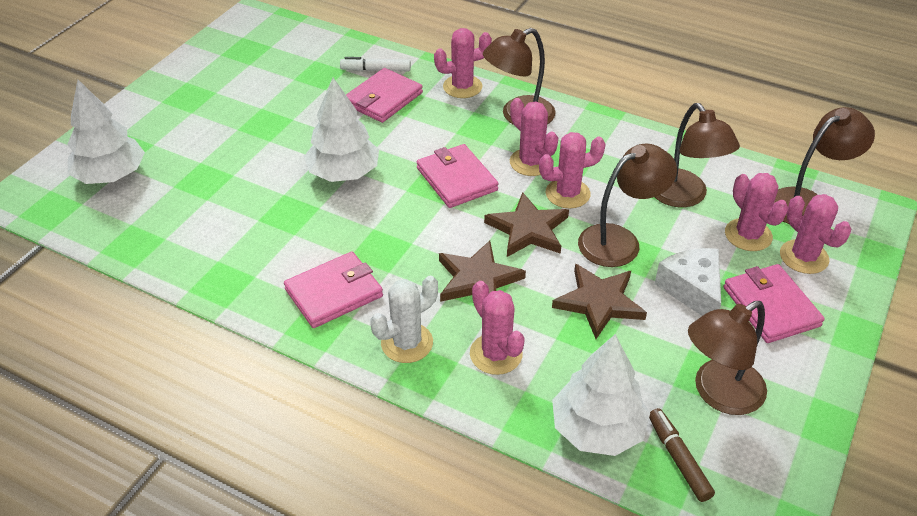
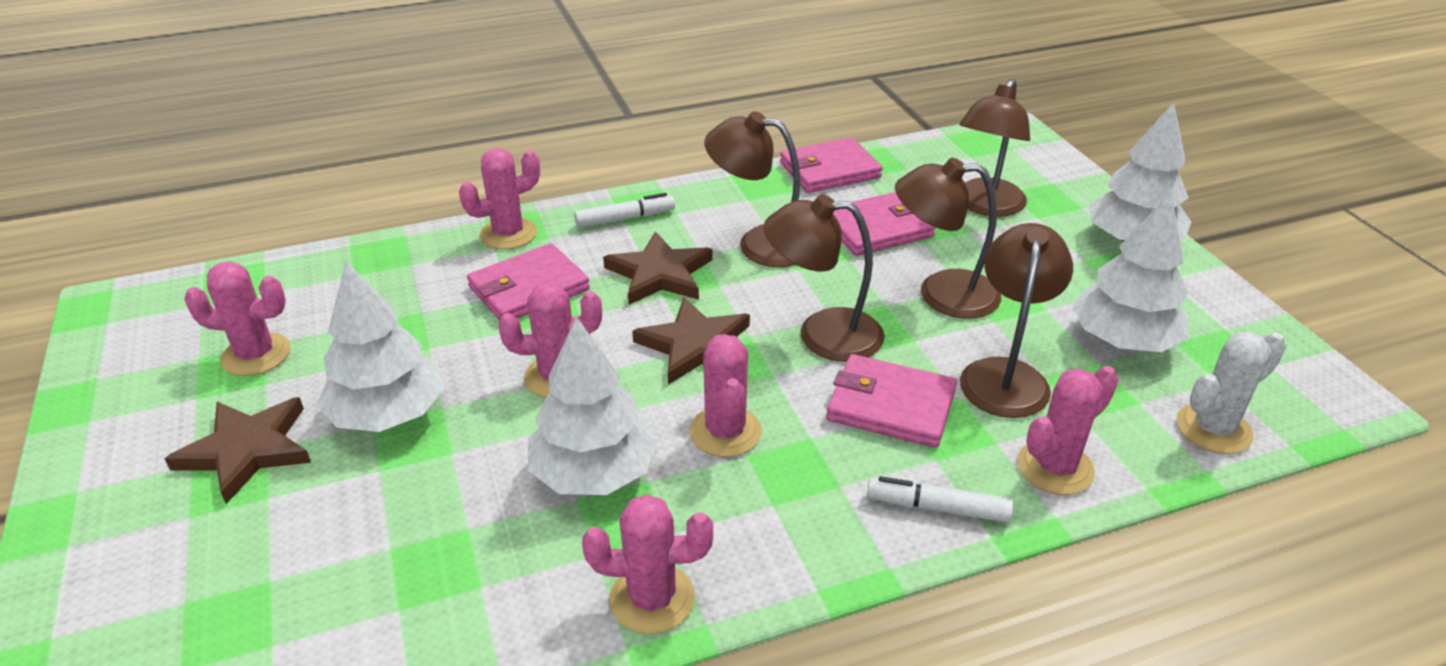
brown marker: 1 -> 0
white cheese: 1 -> 0
white marker: 1 -> 2
white tree: 3 -> 4

